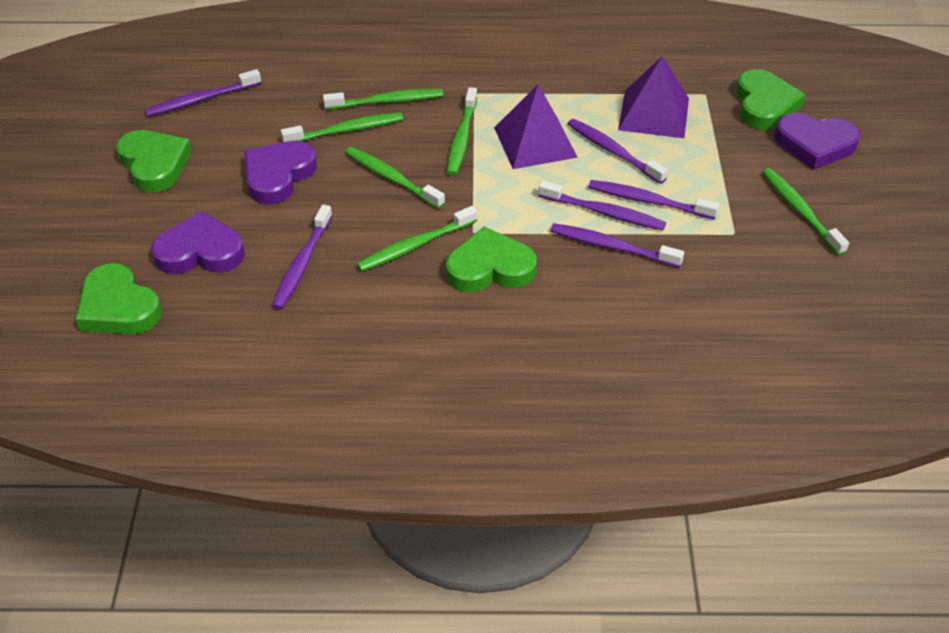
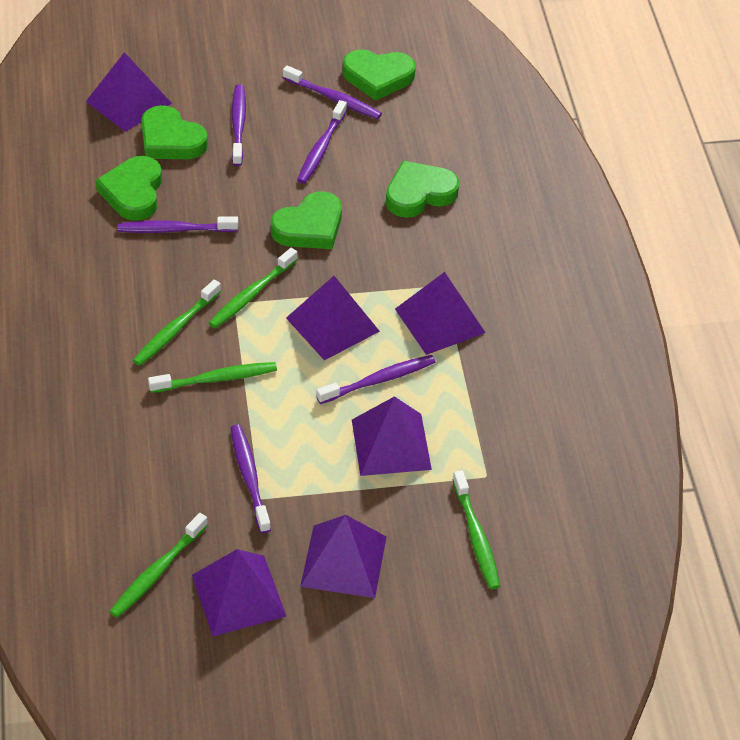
green heart: 4 -> 5
green toothbrush: 6 -> 5
purple heart: 3 -> 0
purple pyramid: 2 -> 6

